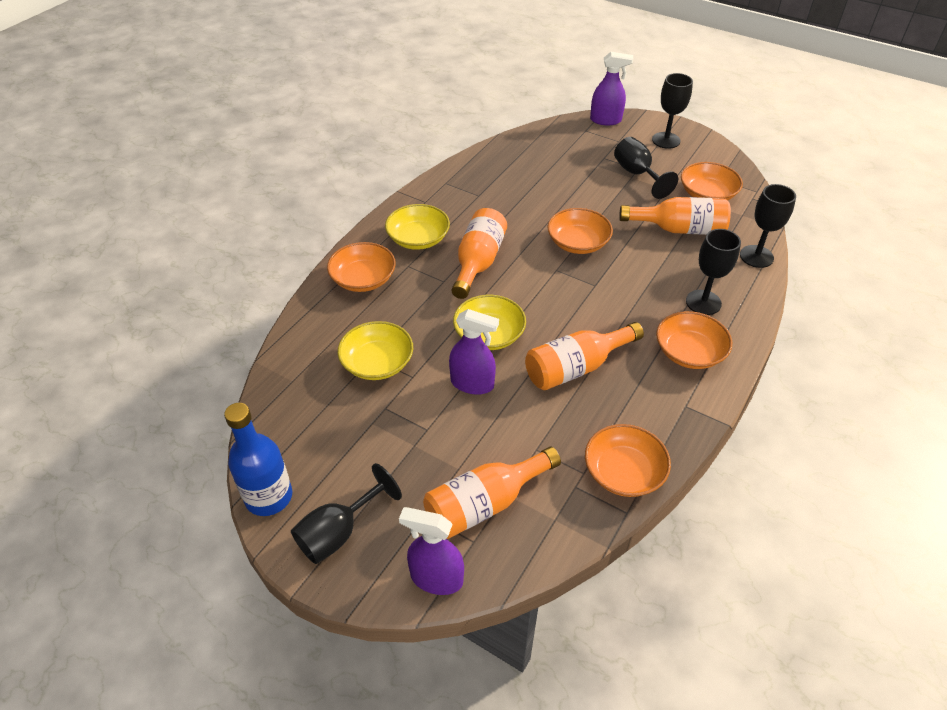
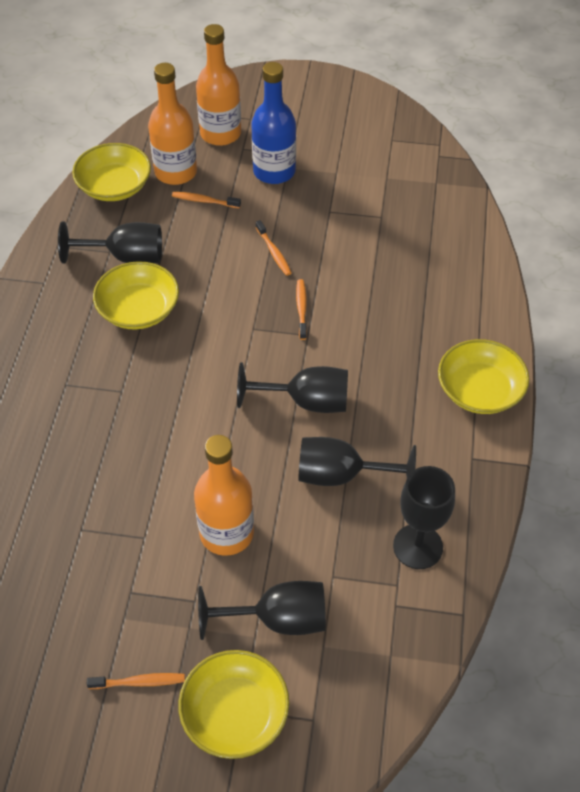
orange bottle: 4 -> 3
orange bowl: 5 -> 0
orange toothbrush: 0 -> 4
purple spray bottle: 3 -> 0
yellow bowl: 3 -> 4

